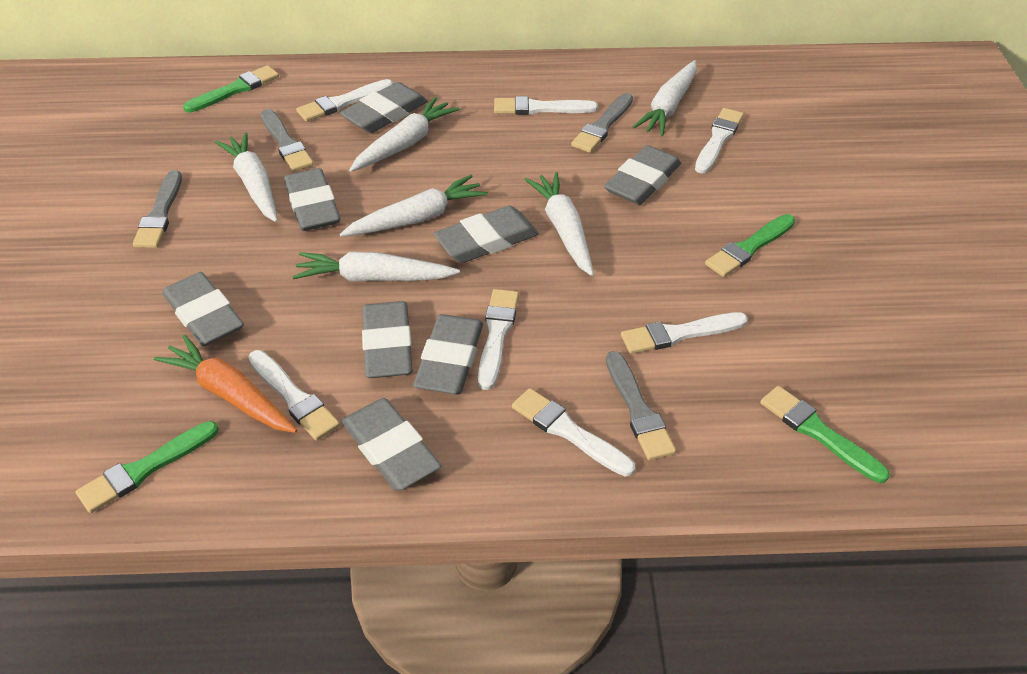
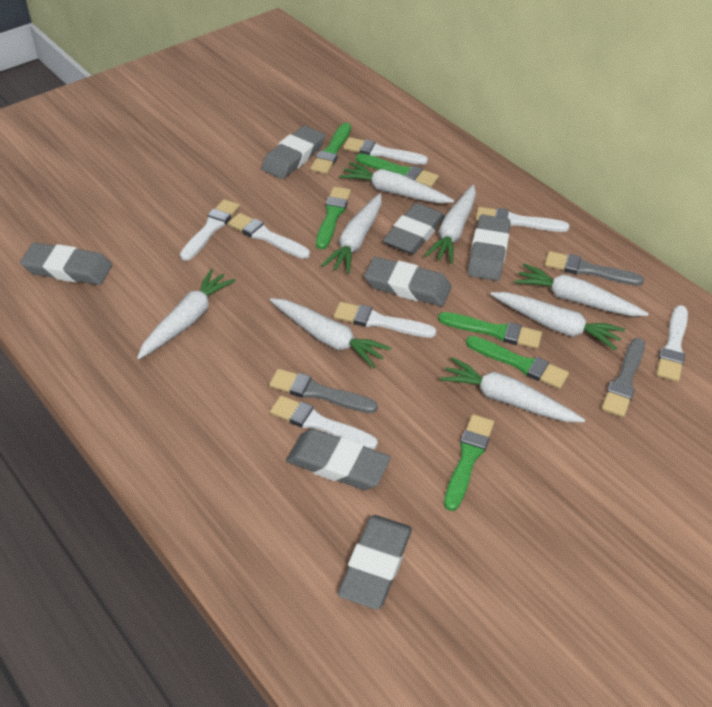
green brush: 4 -> 6
grey brush: 4 -> 3
grey eraser: 8 -> 7
orange carrot: 1 -> 0
white carrot: 6 -> 8

